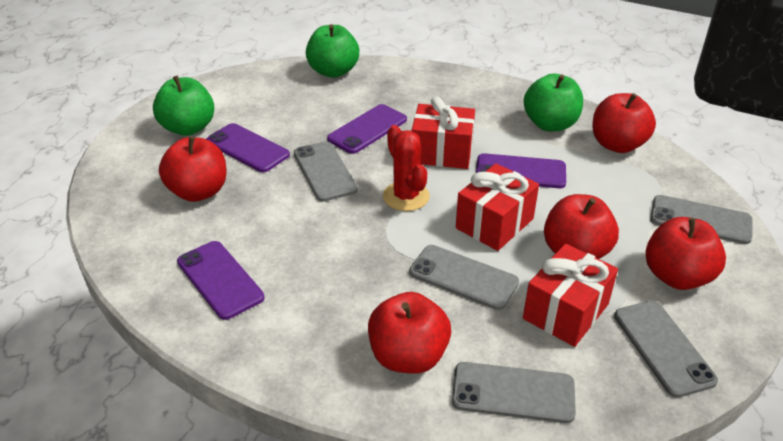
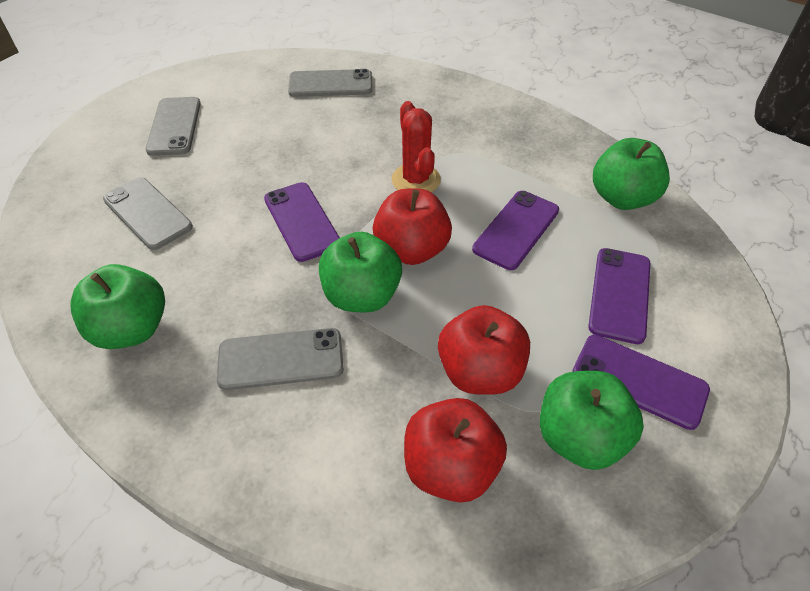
green apple: 3 -> 4
grey phone: 5 -> 4
red apple: 5 -> 3
red gift: 3 -> 0

